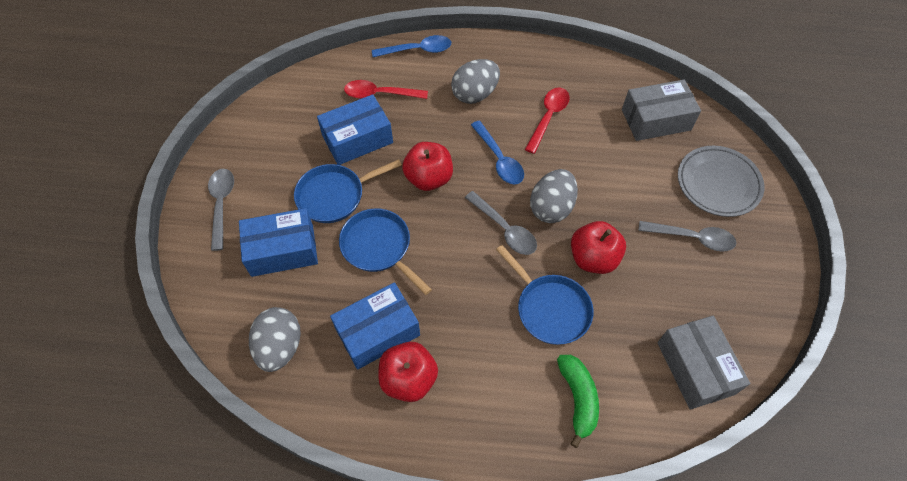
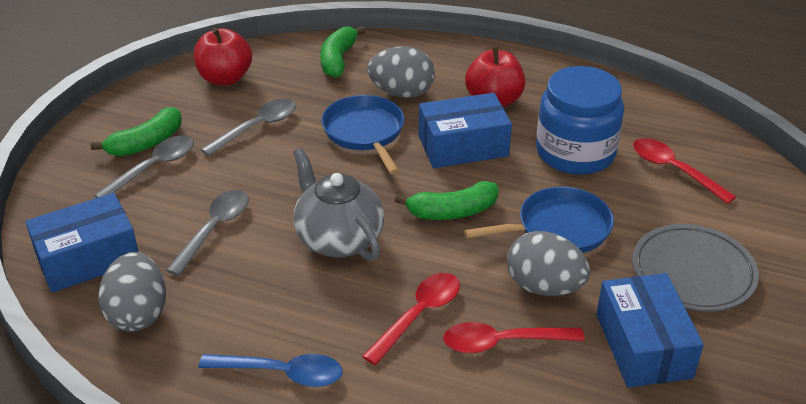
blue jar: 0 -> 1
blue pan: 3 -> 2
blue spoon: 2 -> 1
green banana: 1 -> 3
grey box: 2 -> 0
grey teapot: 0 -> 1
red apple: 3 -> 2
red spoon: 2 -> 3

